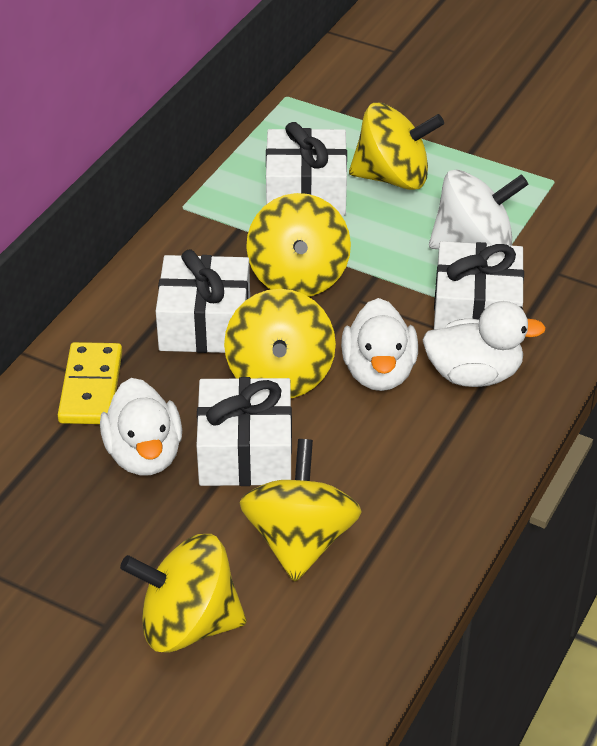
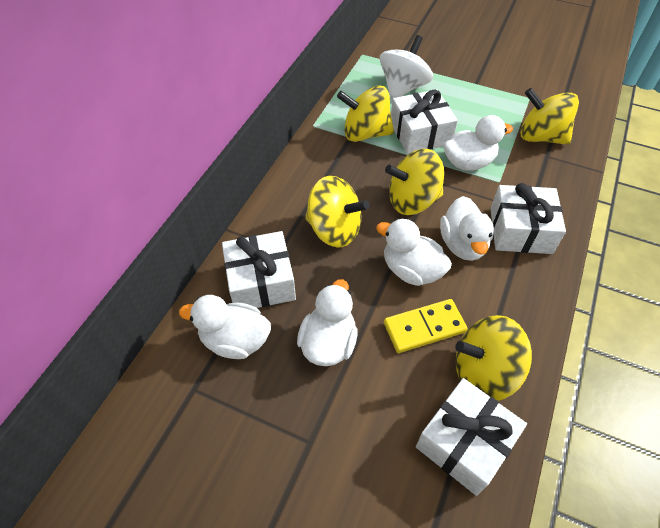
white duck: 3 -> 5

